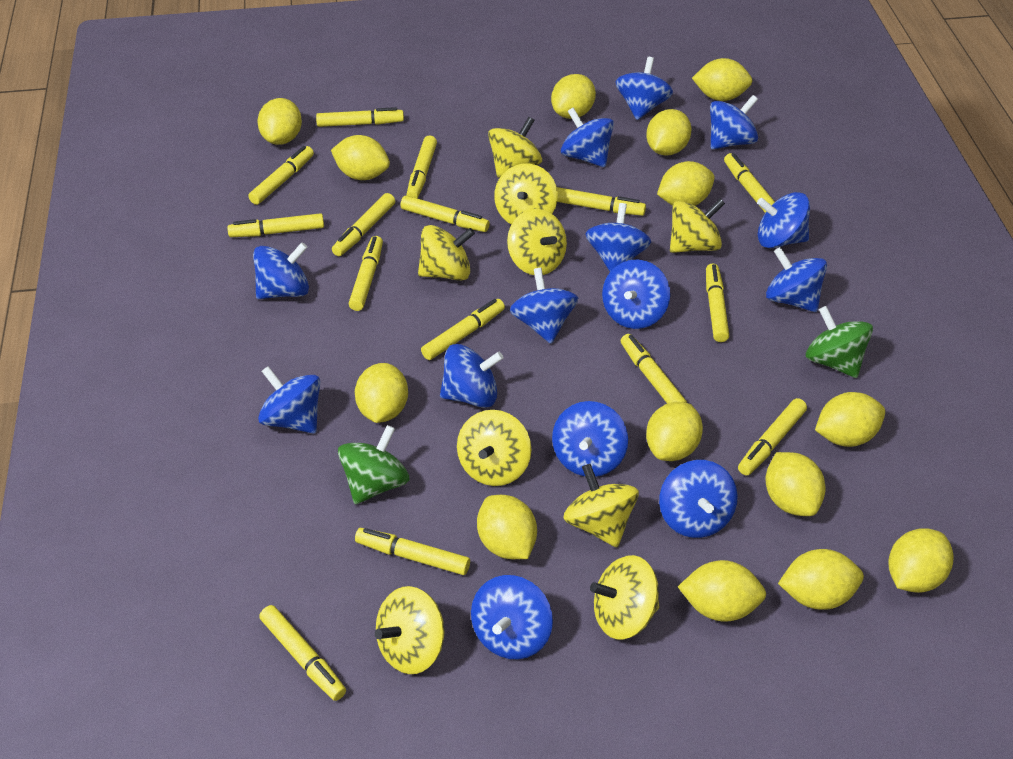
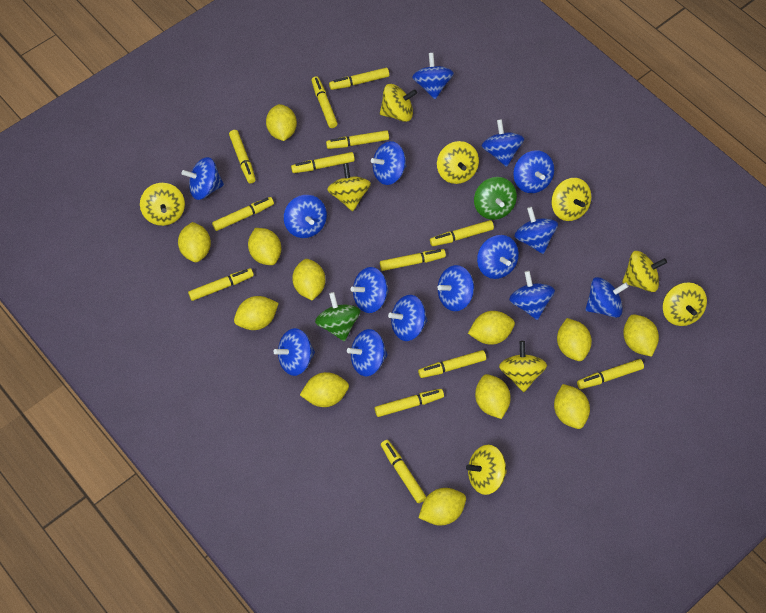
blue spinning top: 14 -> 15
yellow lemon: 14 -> 12
yellow marker: 15 -> 13

